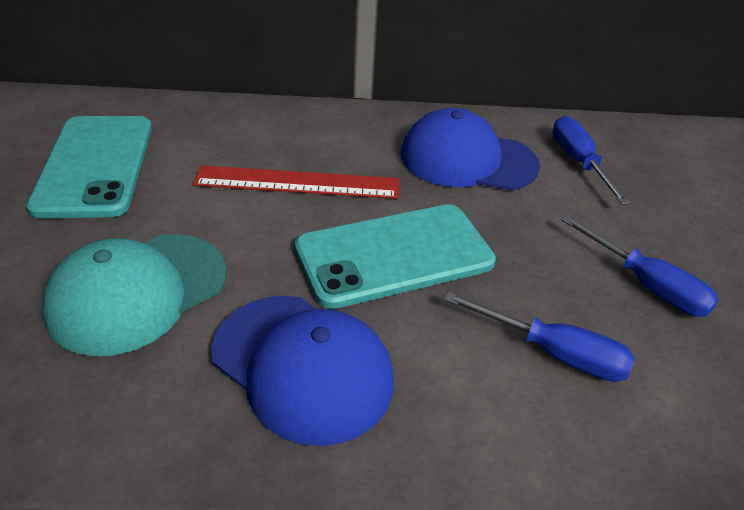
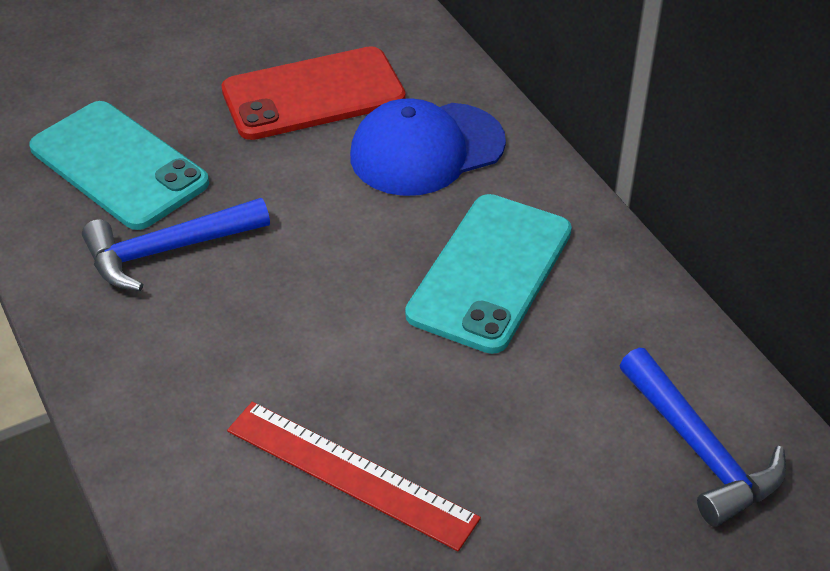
blue cap: 2 -> 1
blue hammer: 0 -> 2
blue screwdriver: 3 -> 0
red phone: 0 -> 1
turquoise cap: 1 -> 0

